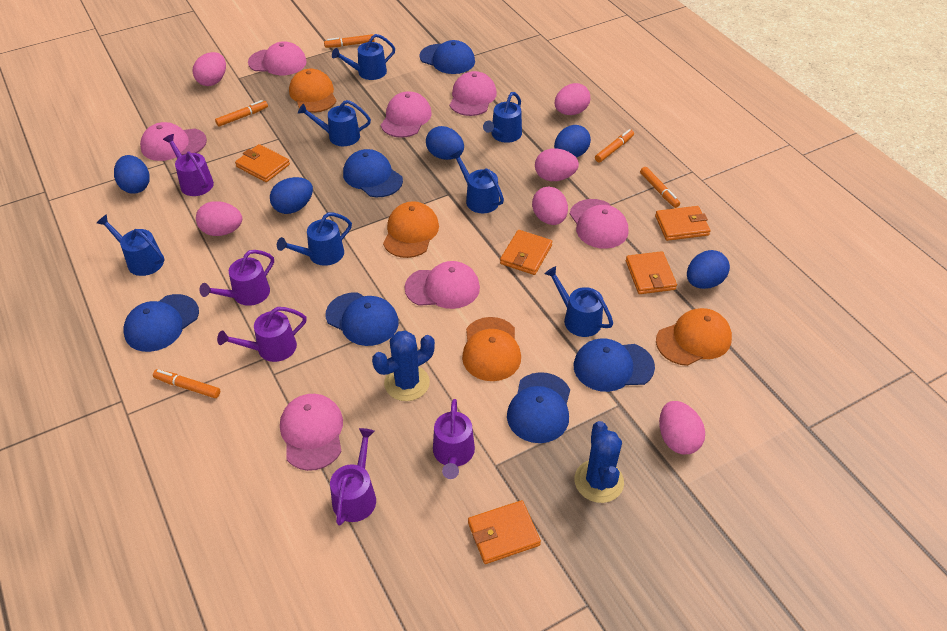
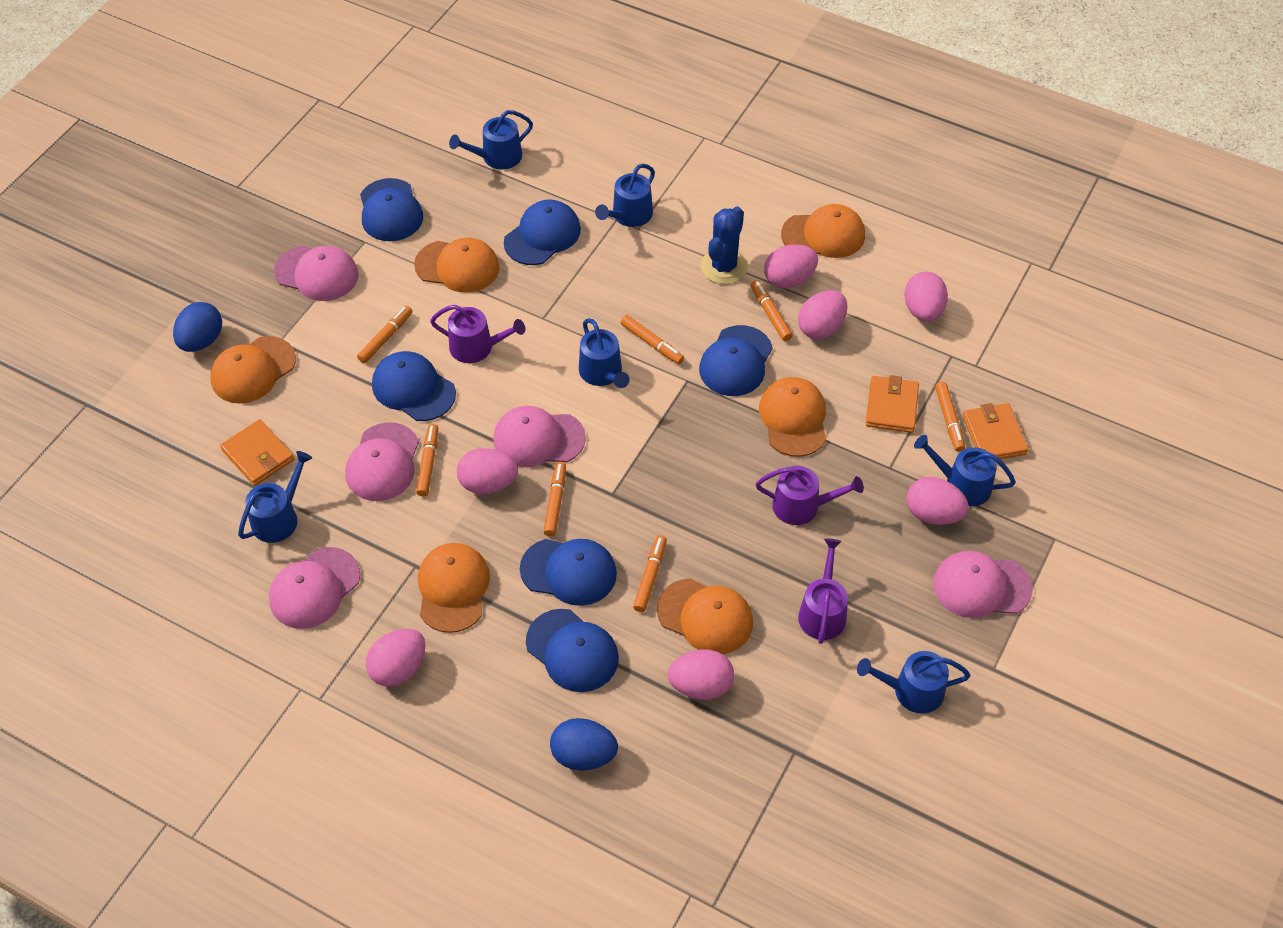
blue cactus: 2 -> 1
blue egg: 5 -> 2
blue watering can: 7 -> 6
orange cap: 4 -> 6
orange marker: 5 -> 7
orange wallet: 5 -> 3
pink cap: 7 -> 5
pink egg: 6 -> 7
purple watering can: 5 -> 3

